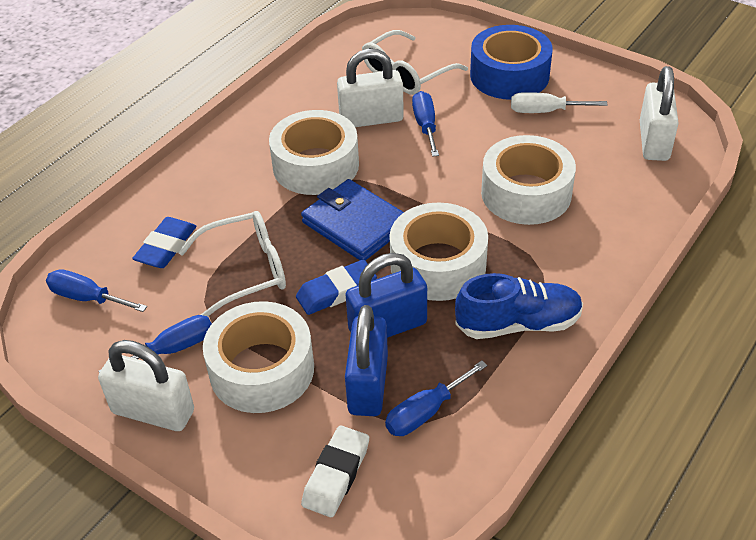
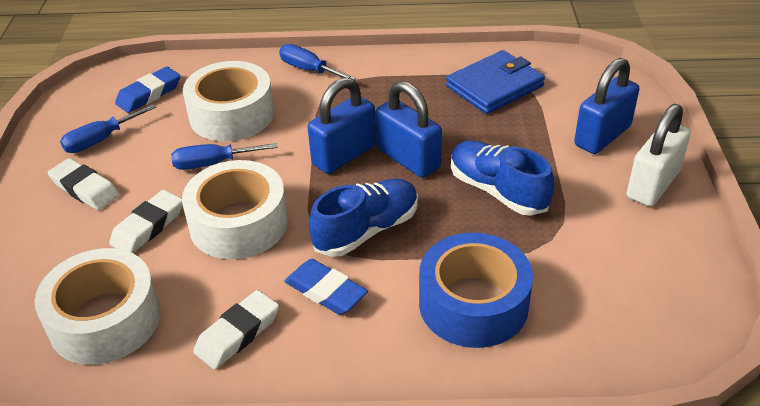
blue padlock: 2 -> 3
blue screwdriver: 4 -> 3
blue shoe: 1 -> 2
white eraser: 1 -> 3
white glasses: 2 -> 0
white padlock: 3 -> 1
white screwdriver: 1 -> 0
white tape: 4 -> 3

